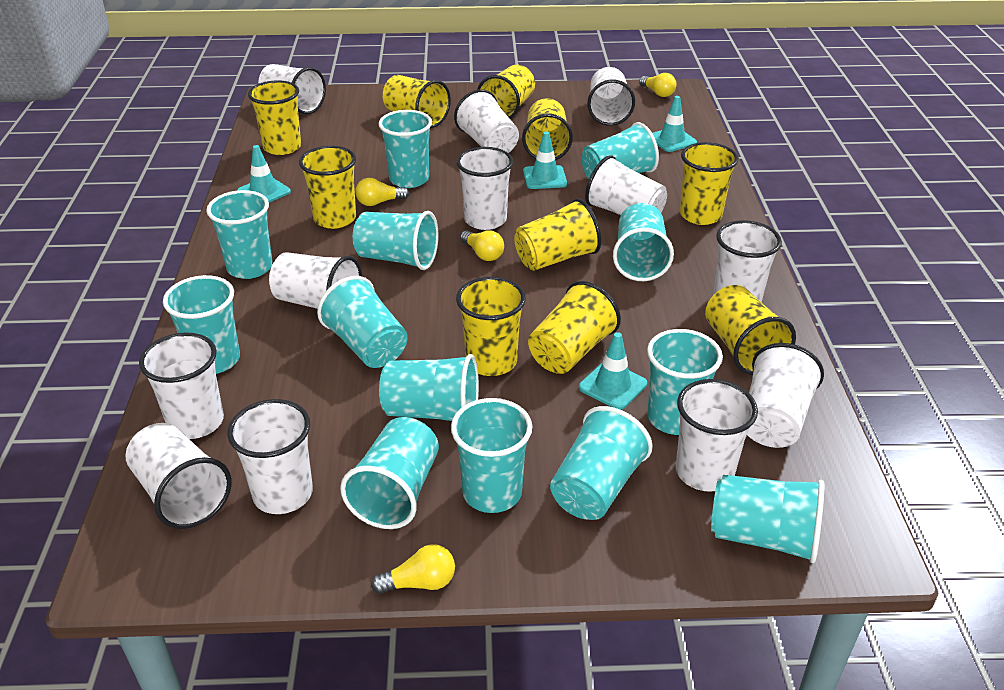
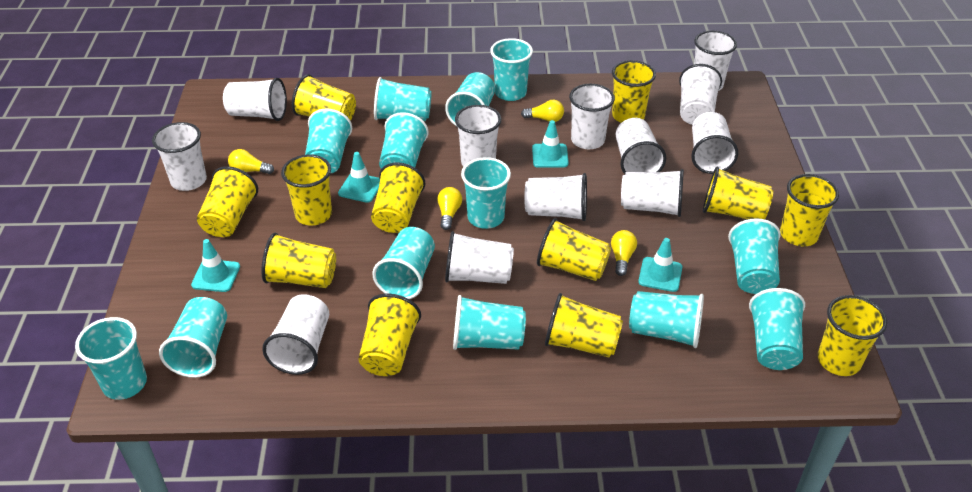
yellow cup: 10 -> 12

